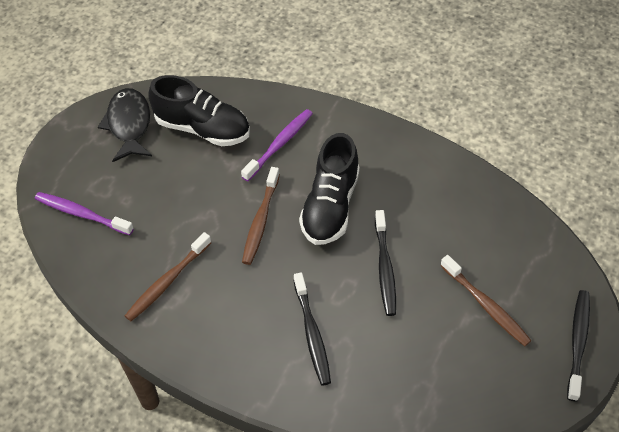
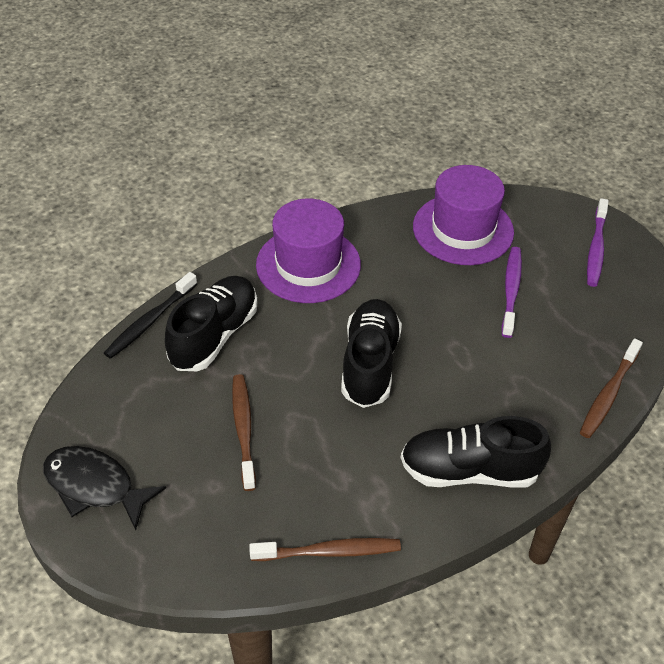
black shoe: 2 -> 3
black toothbrush: 3 -> 1
purple hat: 0 -> 2

